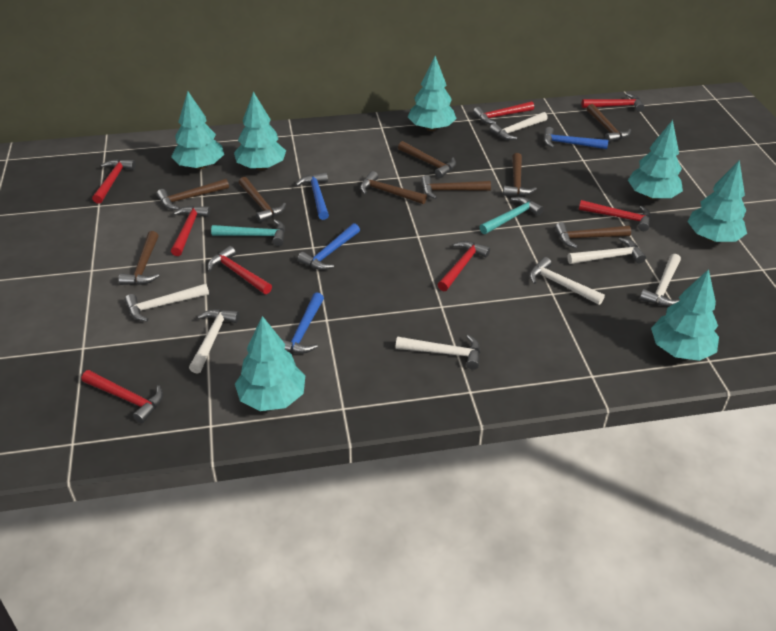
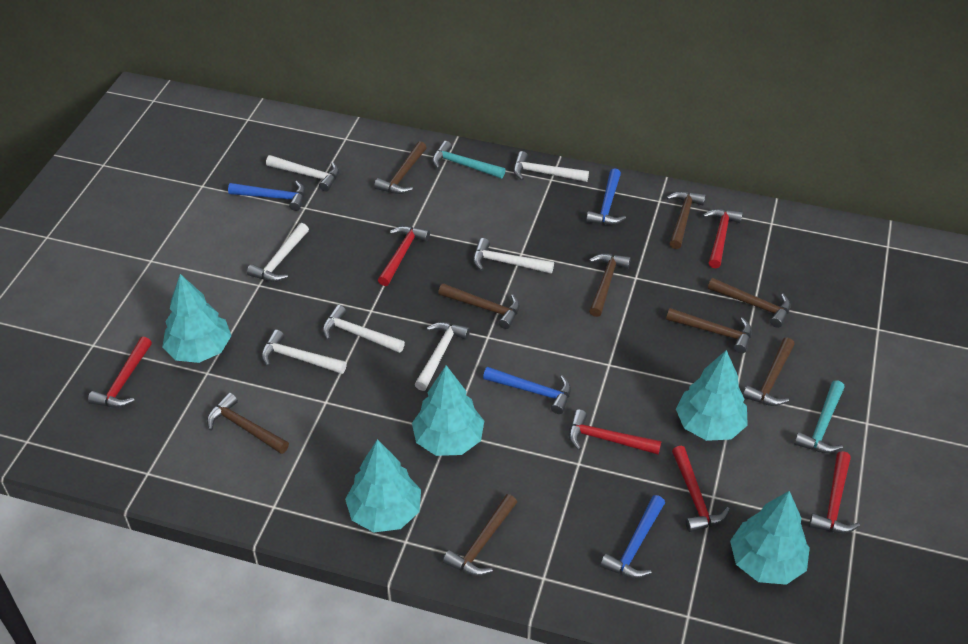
red hammer: 8 -> 6
turquoise tree: 7 -> 5

